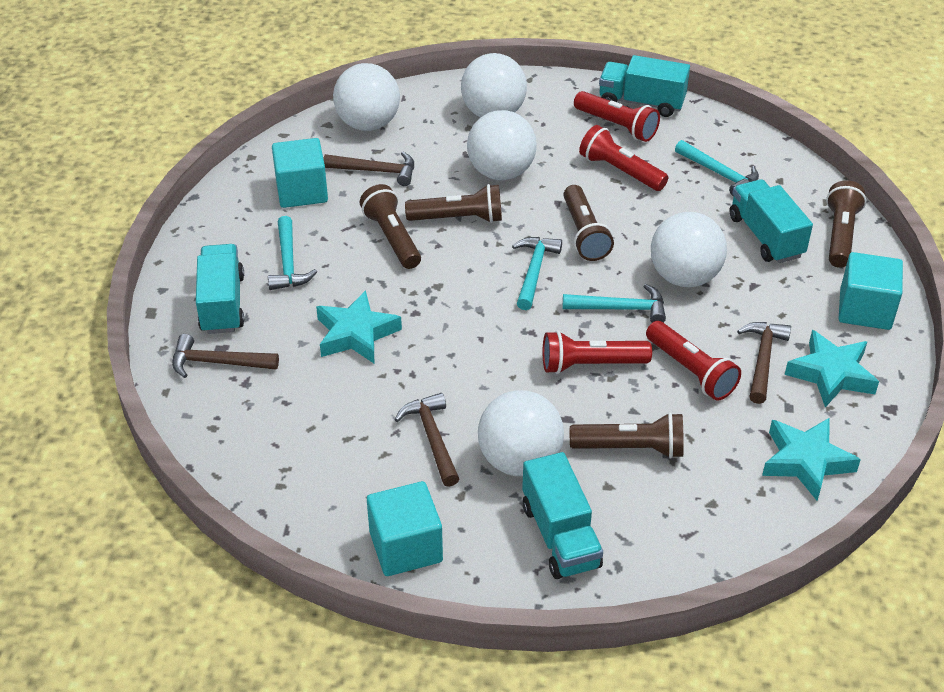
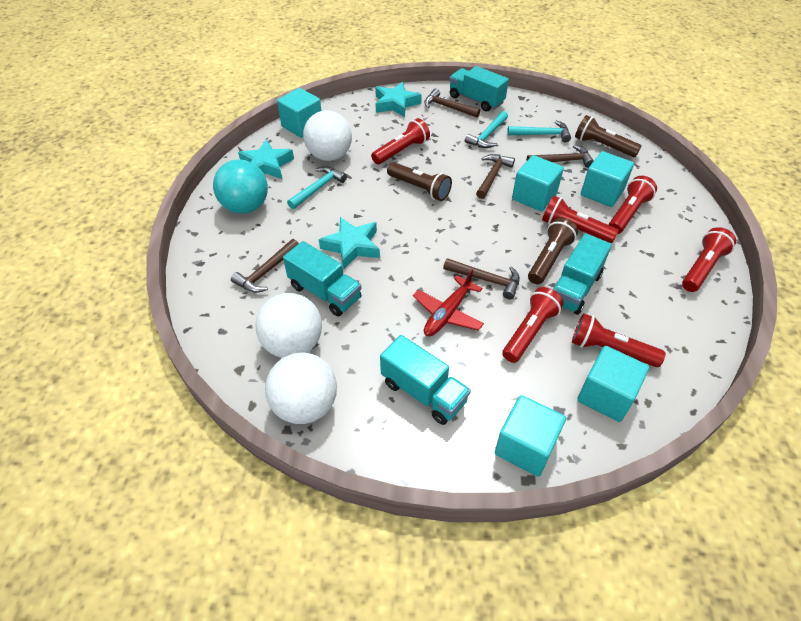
brown flashlight: 5 -> 3
brown hammer: 4 -> 5
red flashlight: 4 -> 6
red plane: 0 -> 1
turquoise ball: 0 -> 1
turquoise cube: 3 -> 5
turquoise hammer: 4 -> 3
white ball: 5 -> 3

